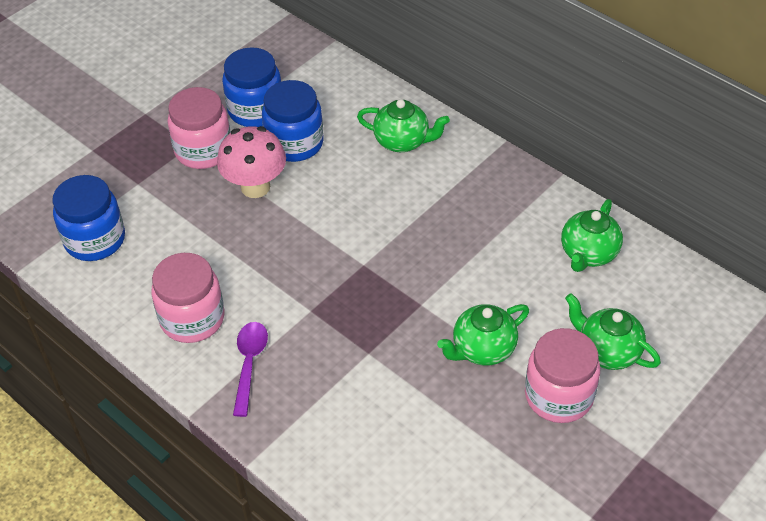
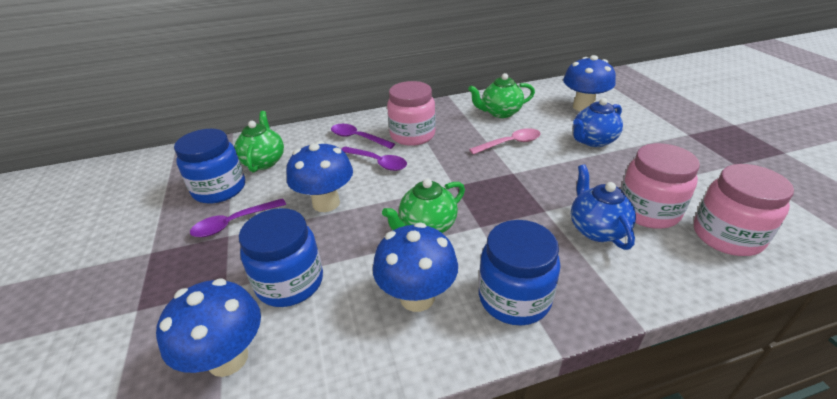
blue mushroom: 0 -> 4
blue teapot: 0 -> 2
green teapot: 4 -> 3
pink mushroom: 1 -> 0
pink spoon: 0 -> 1
purple spoon: 1 -> 3

